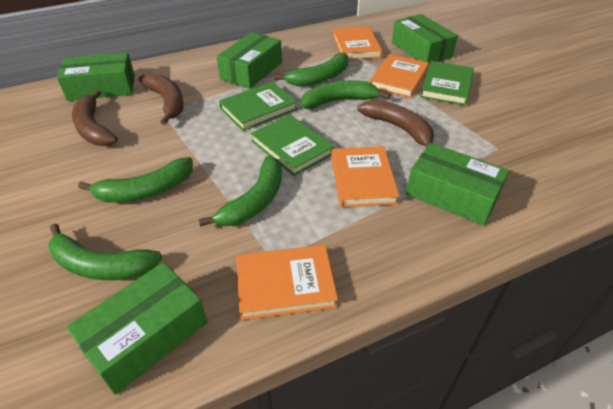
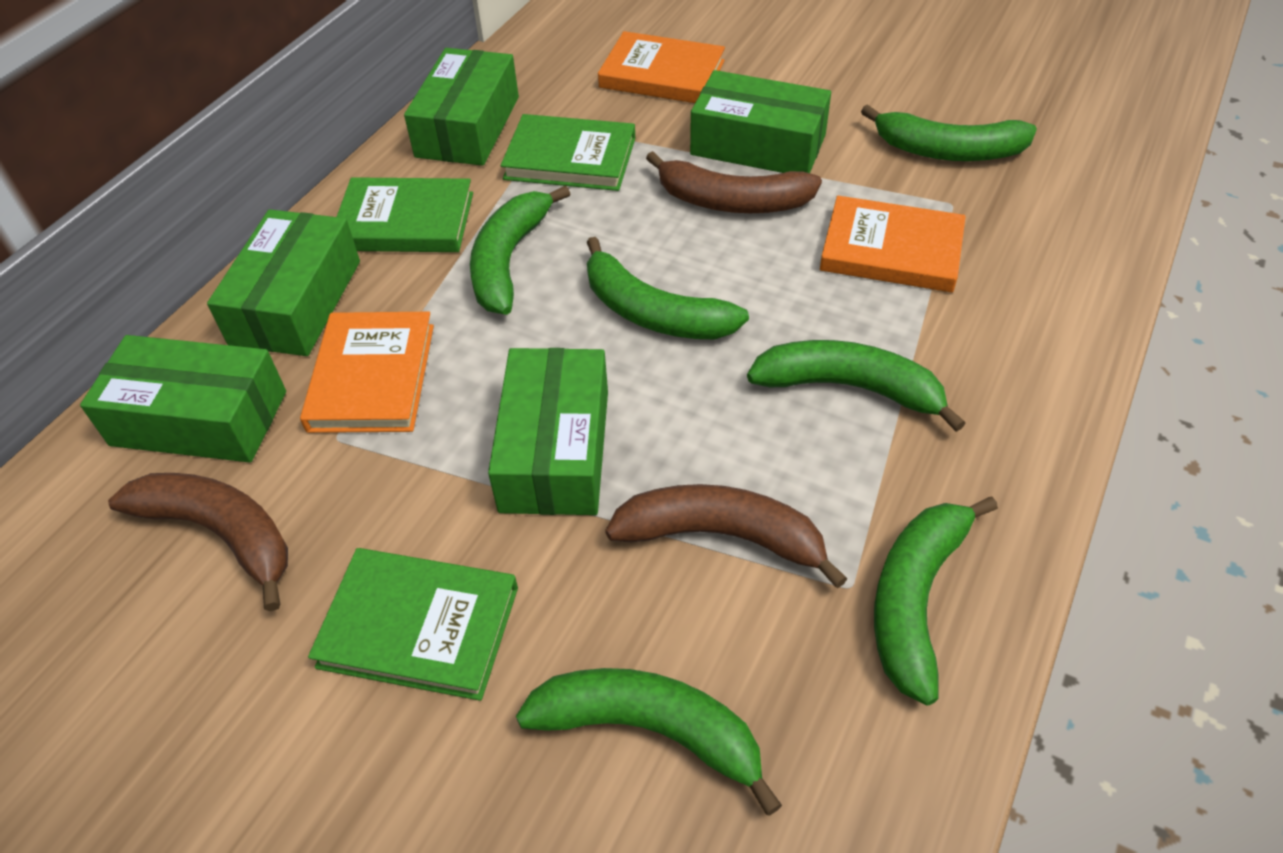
green banana: 5 -> 6
orange book: 4 -> 3

